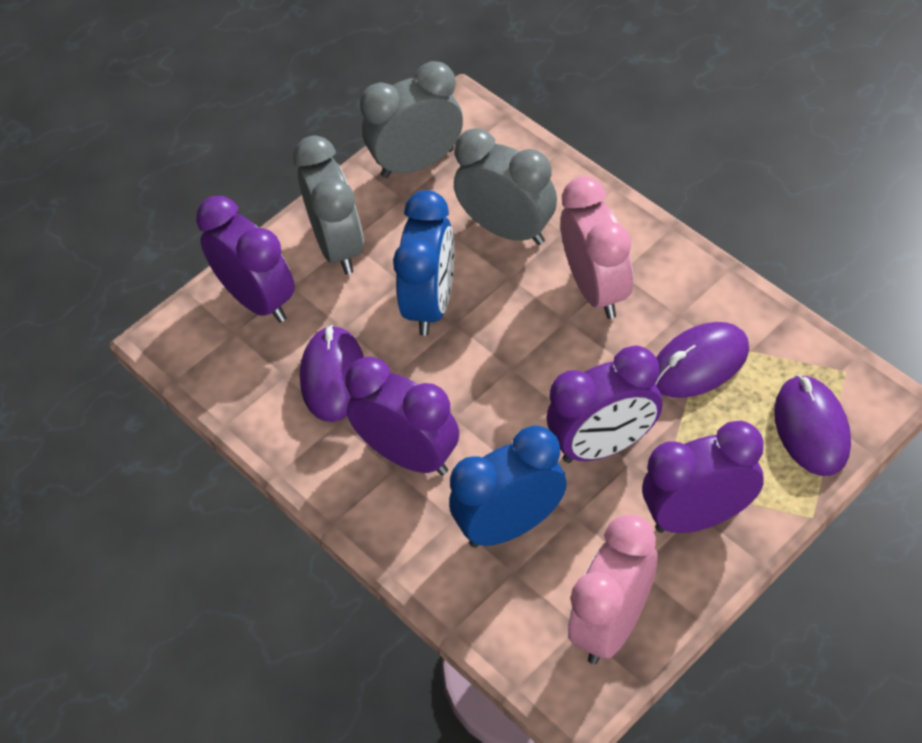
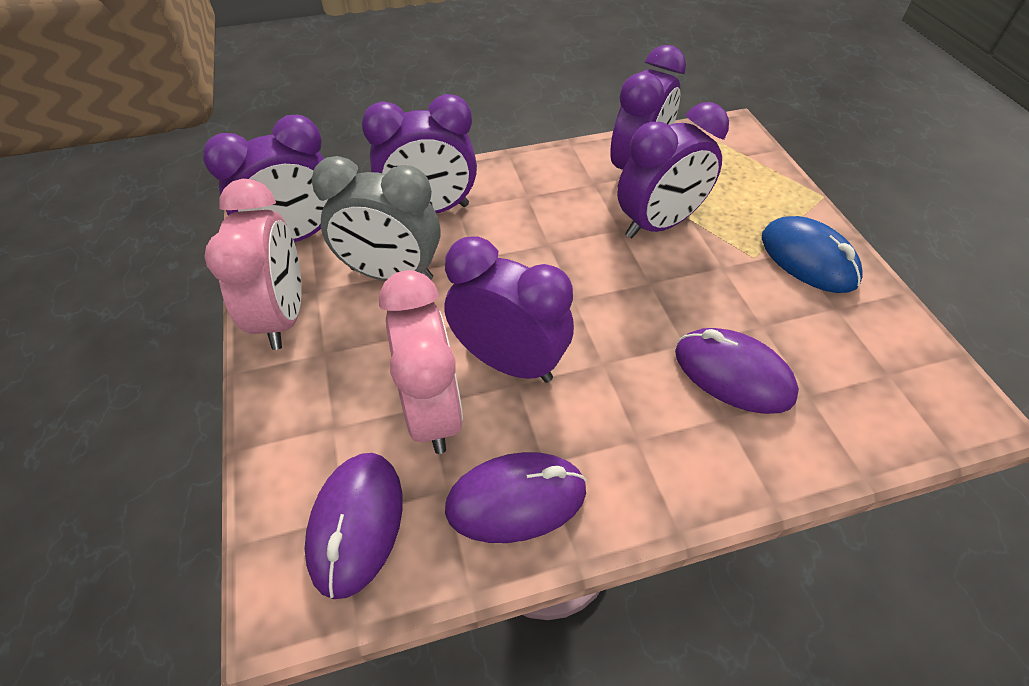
blue clock: 2 -> 0
blue mouse: 0 -> 1
grey clock: 3 -> 1
purple clock: 4 -> 5

